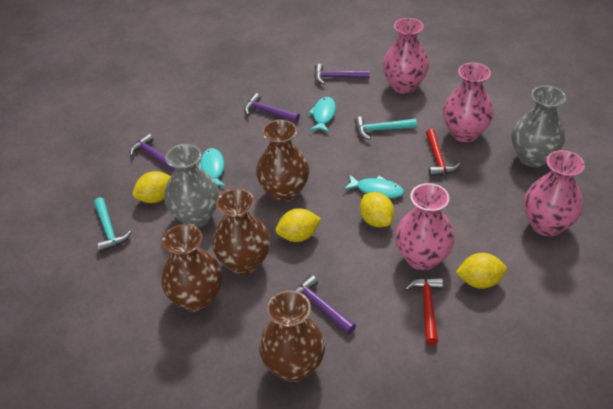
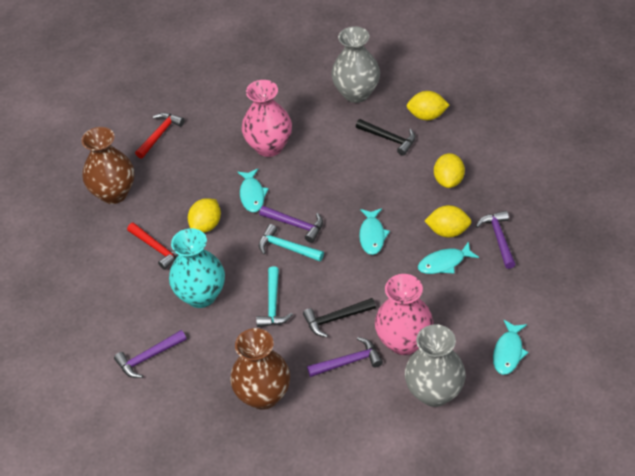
black hammer: 0 -> 2
brown vase: 4 -> 2
pink vase: 4 -> 2
turquoise fish: 3 -> 4
turquoise vase: 0 -> 1

